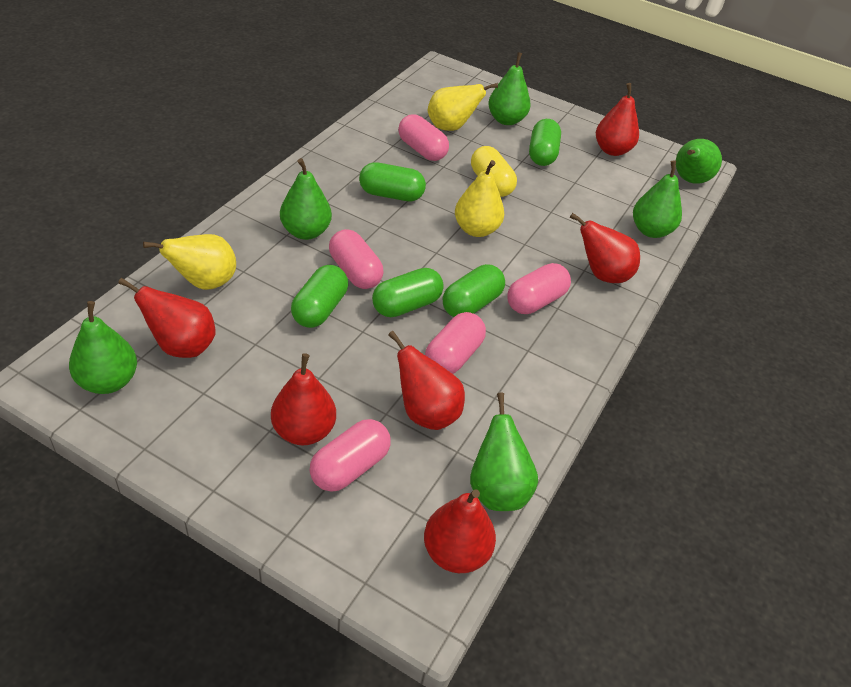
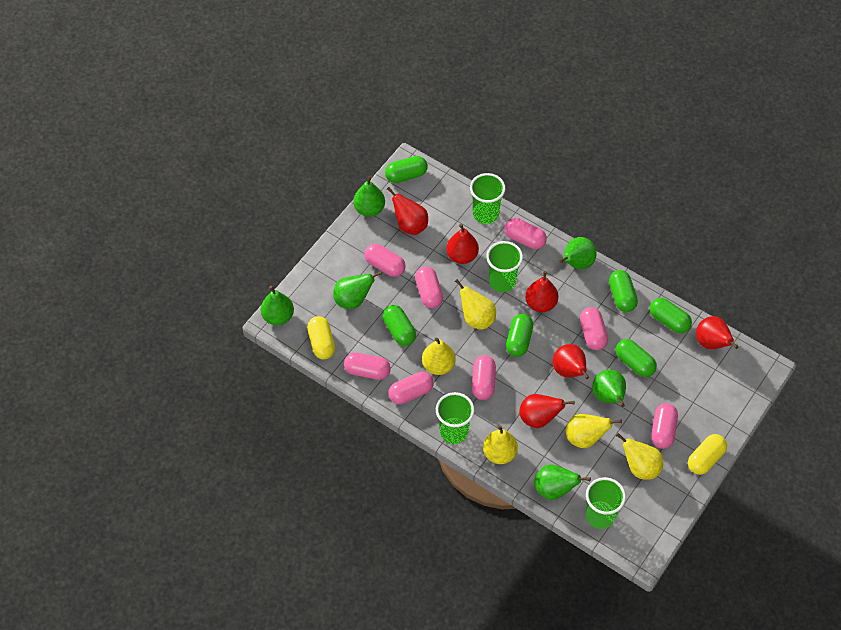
green capsule: 5 -> 6
green cup: 0 -> 4
pink capsule: 5 -> 8
yellow capsule: 1 -> 2
yellow pear: 3 -> 5

